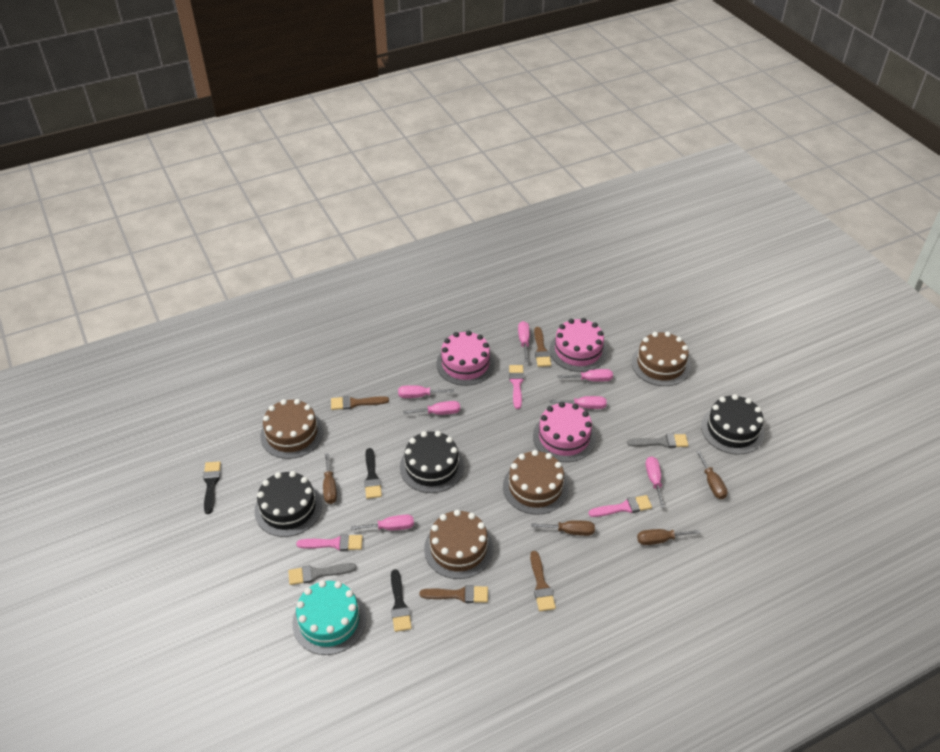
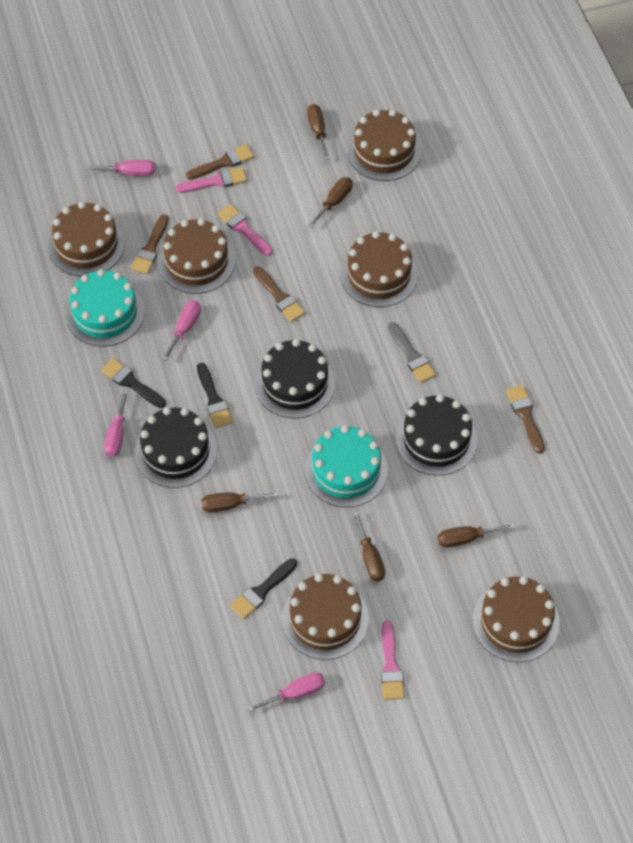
brown cake: 4 -> 6
brown screwdriver: 4 -> 5
grey brush: 2 -> 1
pink cake: 3 -> 0
pink screwdriver: 7 -> 4
turquoise cake: 1 -> 2

